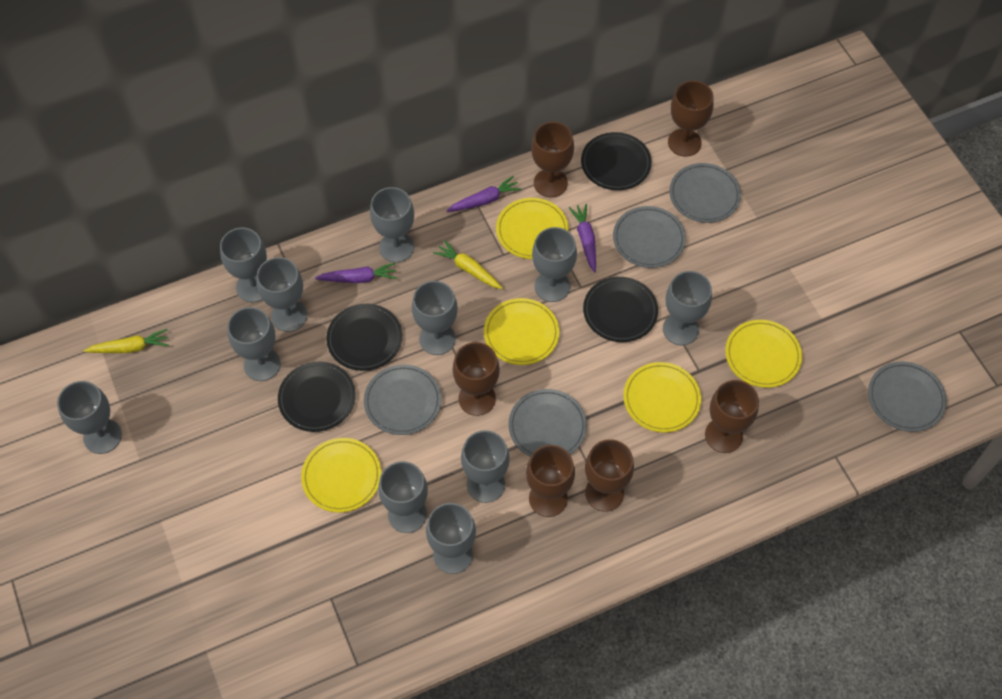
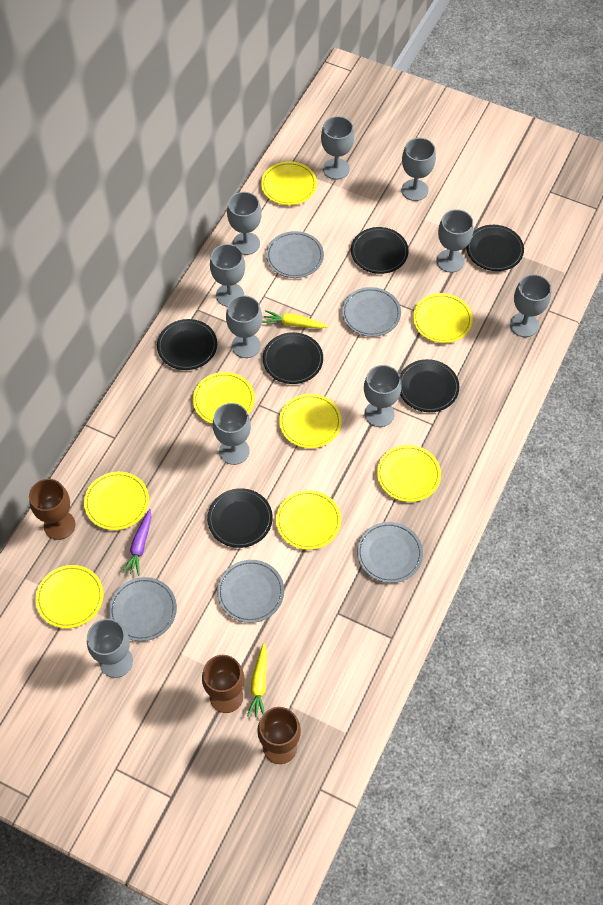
black plate: 4 -> 6
brown goblet: 6 -> 3
grey goblet: 11 -> 10
purple carrot: 3 -> 1
yellow plate: 5 -> 8

